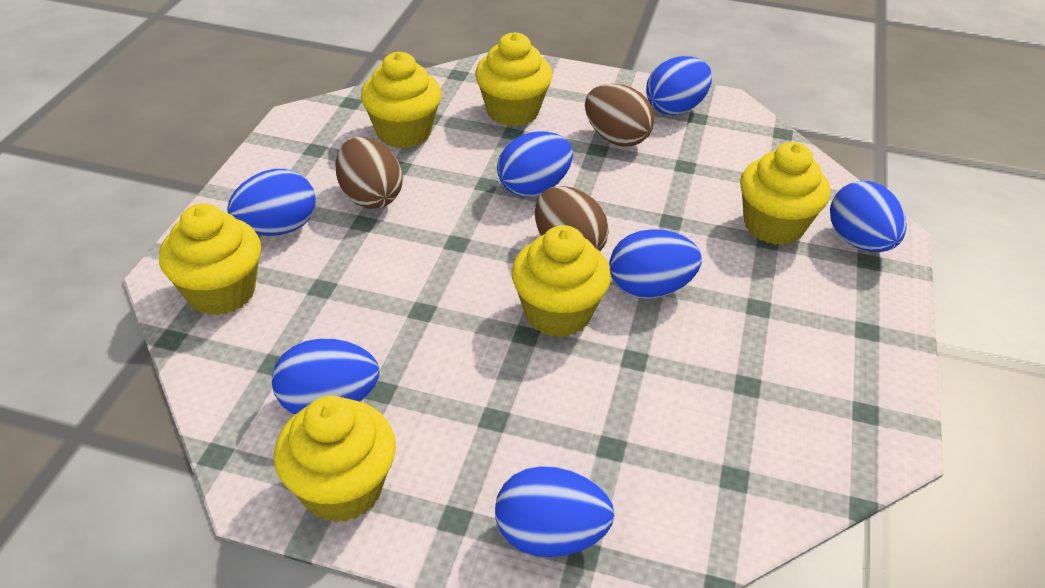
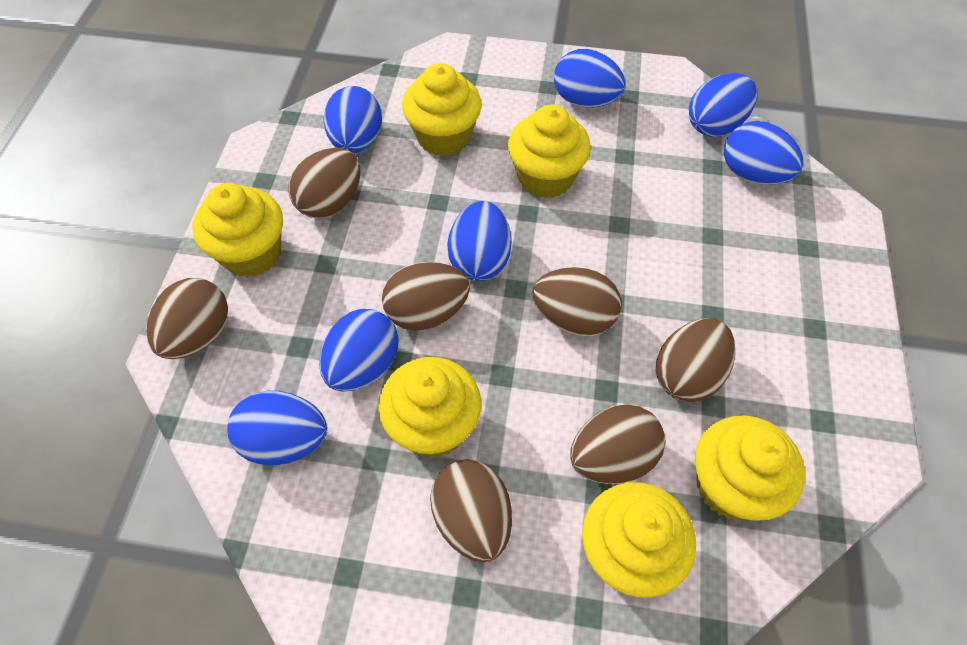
brown egg: 3 -> 7

